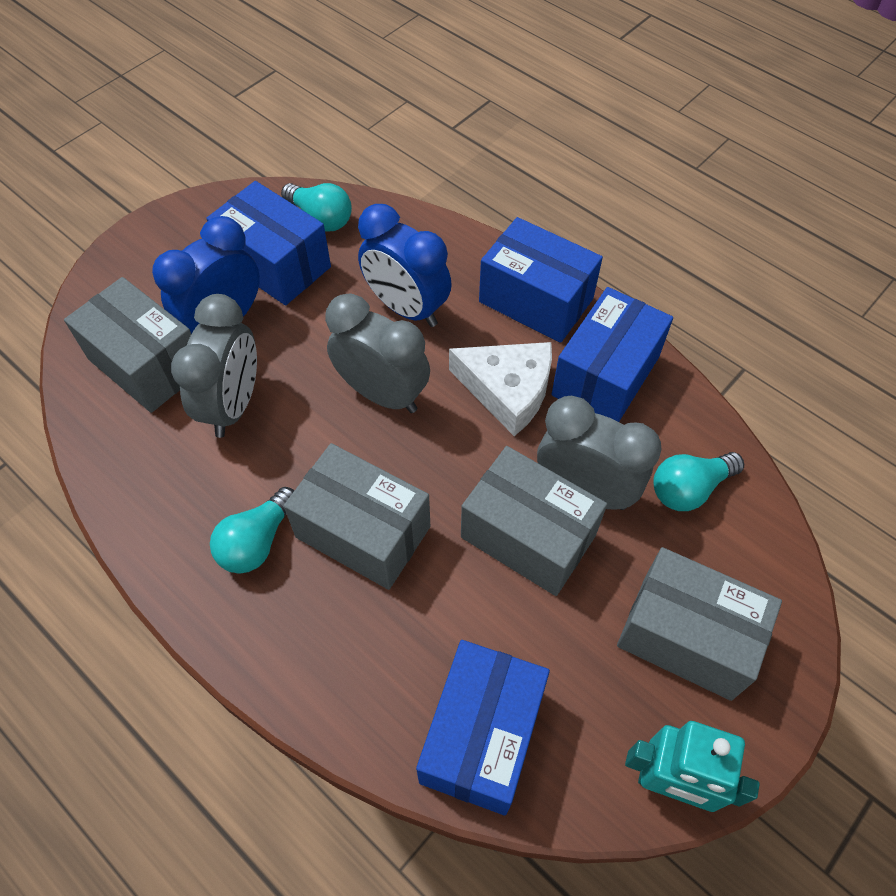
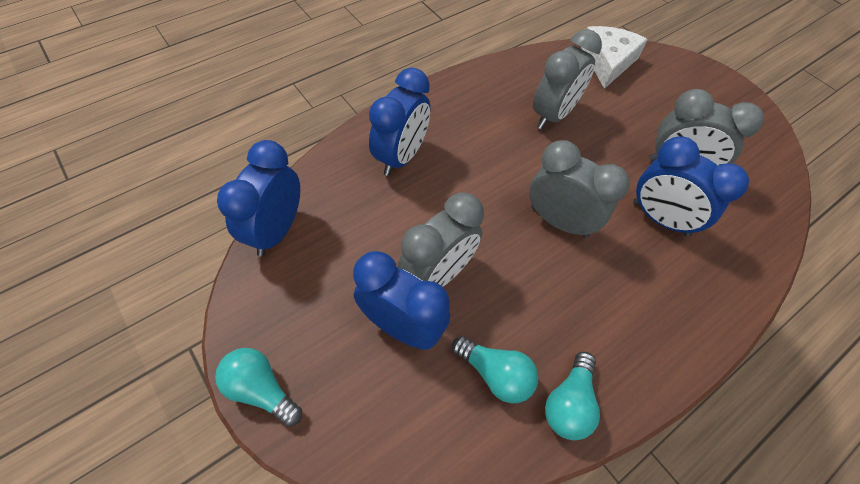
blue box: 4 -> 0
blue clock: 2 -> 4
grey box: 4 -> 0
grey clock: 3 -> 4
turquoise robot: 1 -> 0

